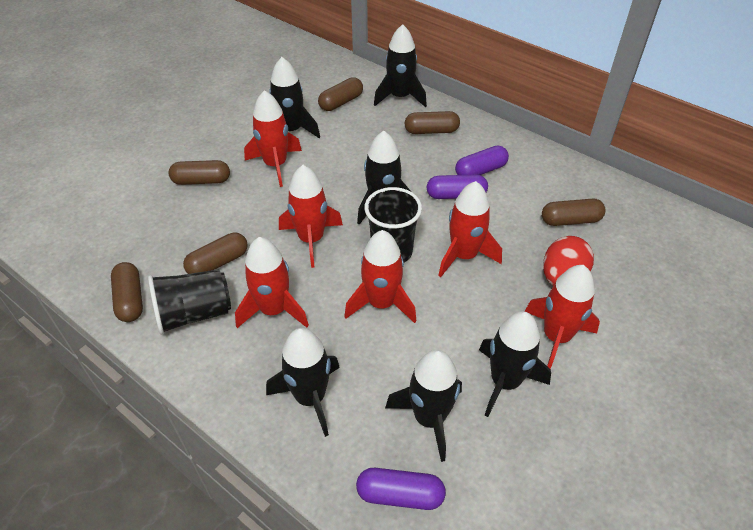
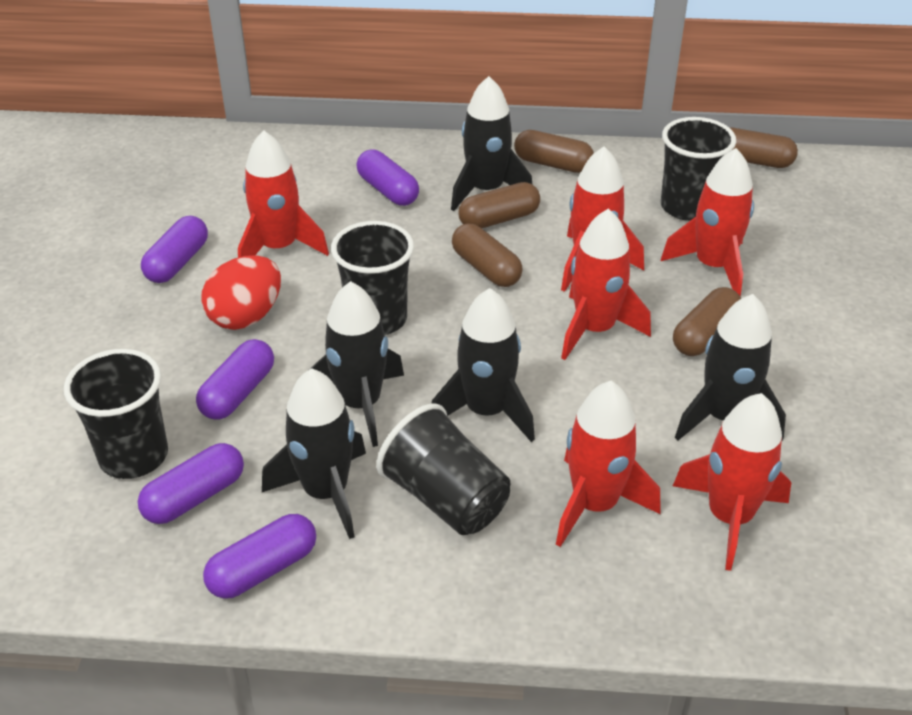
black cup: 2 -> 4
black rocket: 6 -> 5
brown capsule: 6 -> 5
purple capsule: 3 -> 5

